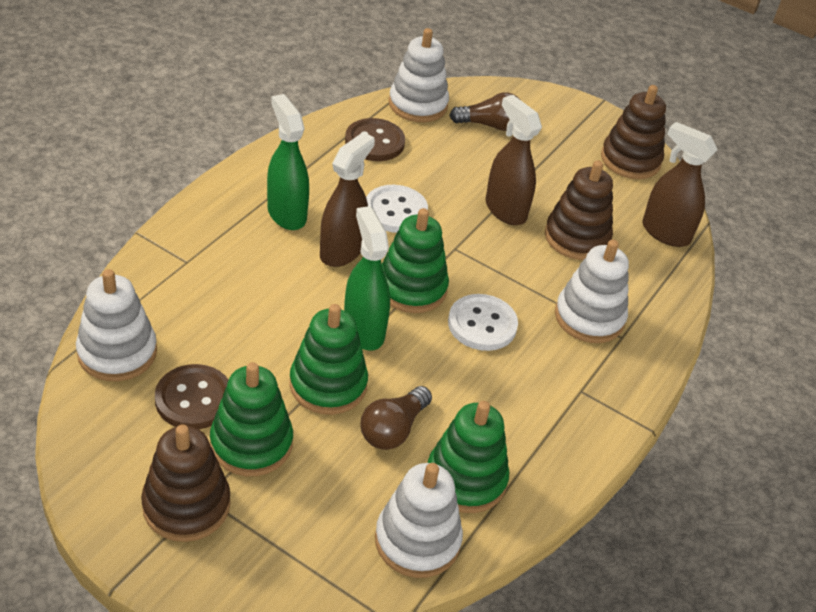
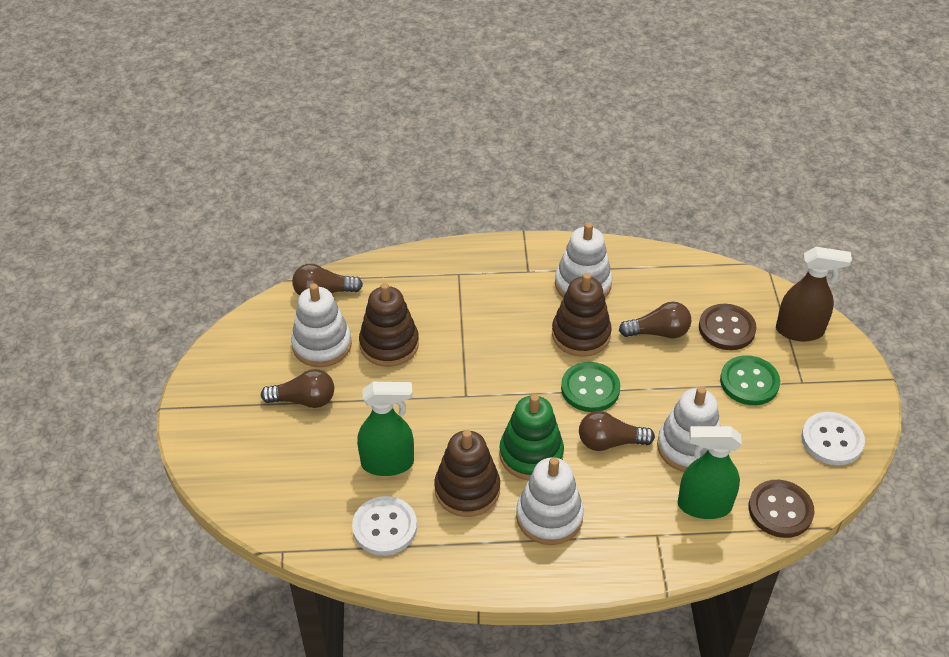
brown light bulb: 2 -> 4
brown spray bottle: 3 -> 1
green button: 0 -> 2
green stacking toy: 4 -> 1

